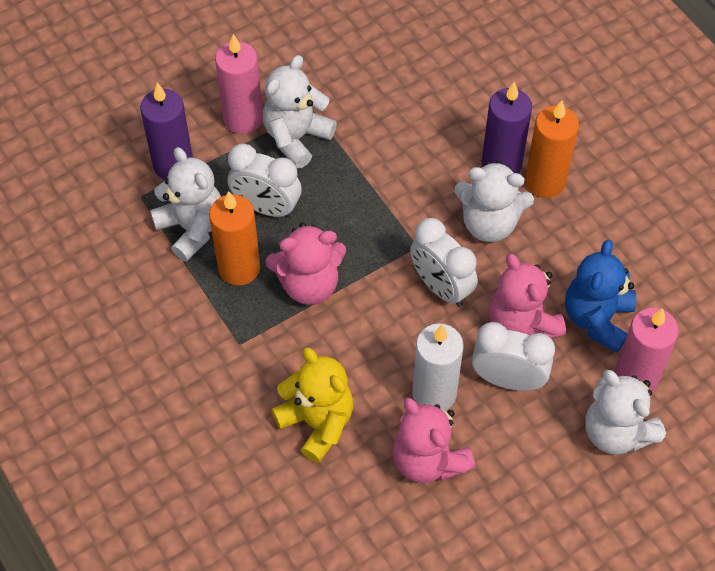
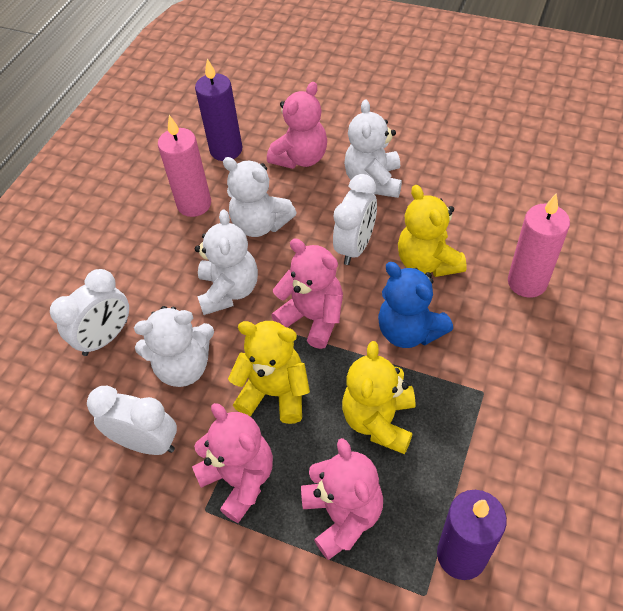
orange candle: 2 -> 0
pink teddy bear: 3 -> 4
white candle: 1 -> 0
yellow teddy bear: 1 -> 3

